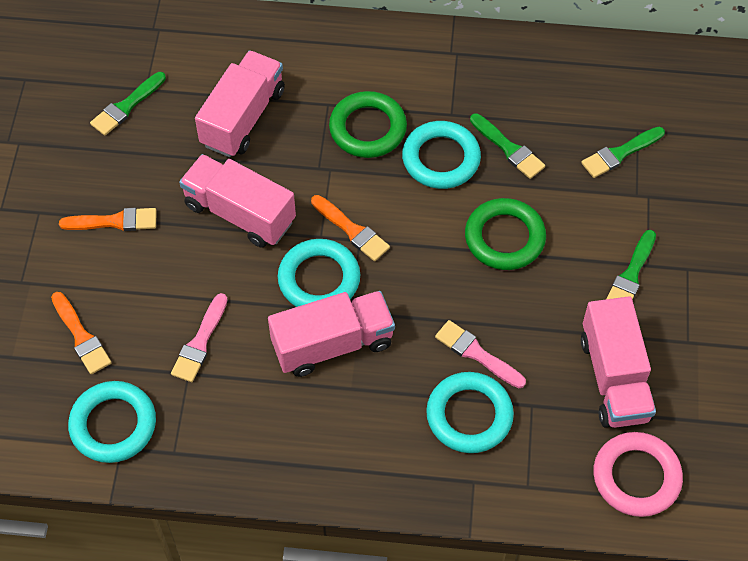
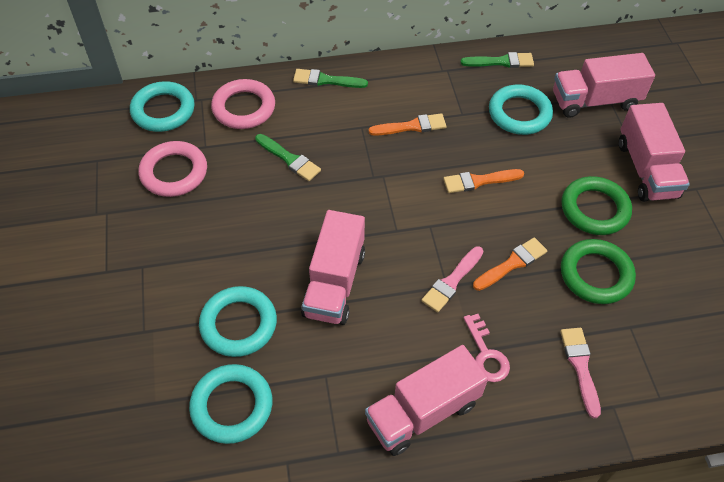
green brush: 4 -> 3
pink key: 0 -> 1
pink ring: 1 -> 2

